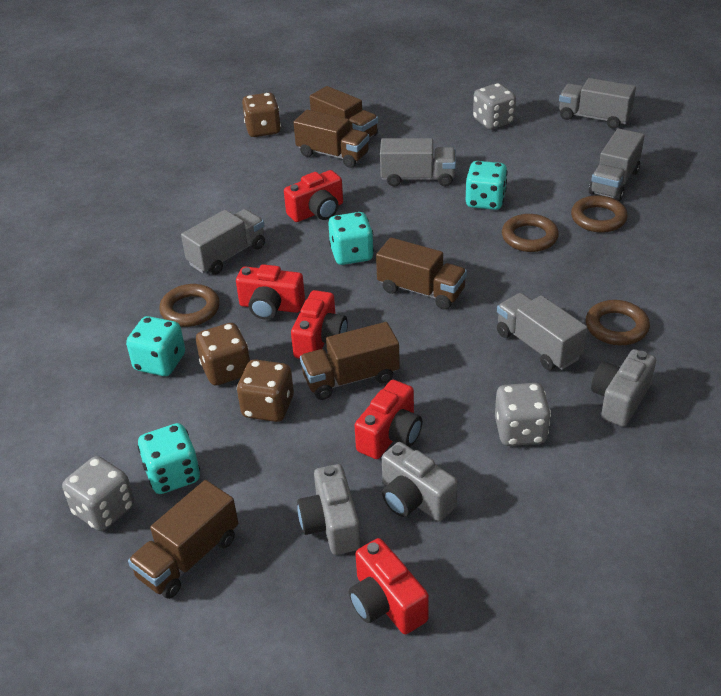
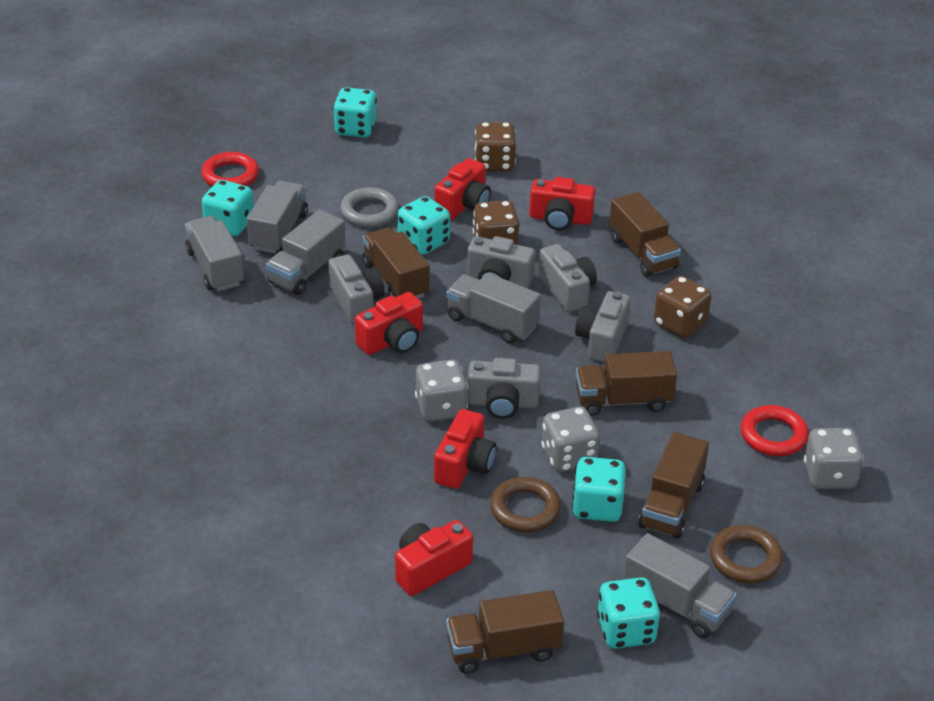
brown ring: 4 -> 2
grey camera: 3 -> 5
grey ring: 0 -> 1
red ring: 0 -> 2
turquoise dice: 4 -> 5

